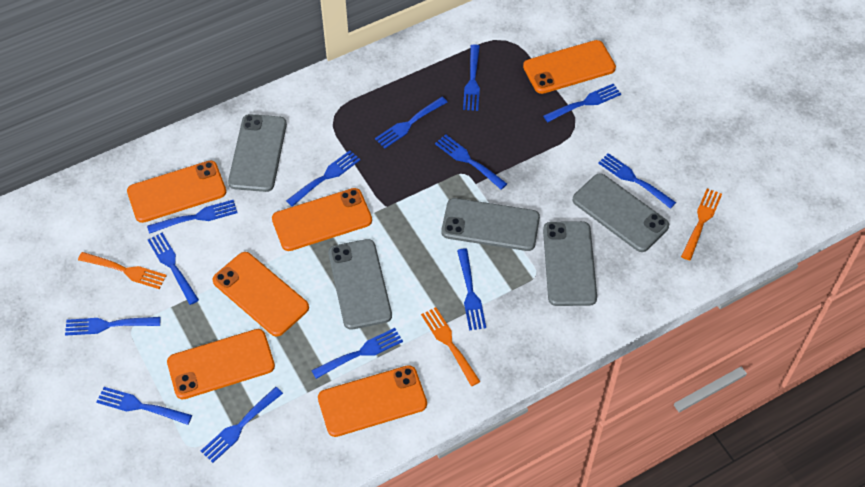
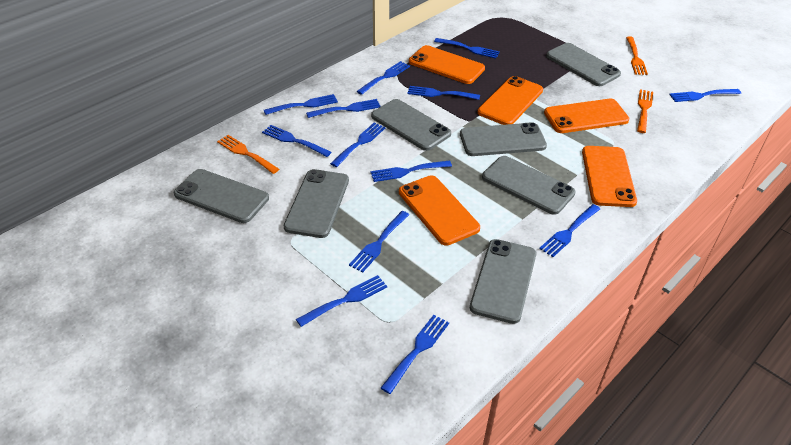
grey phone: 5 -> 7
orange phone: 6 -> 5

